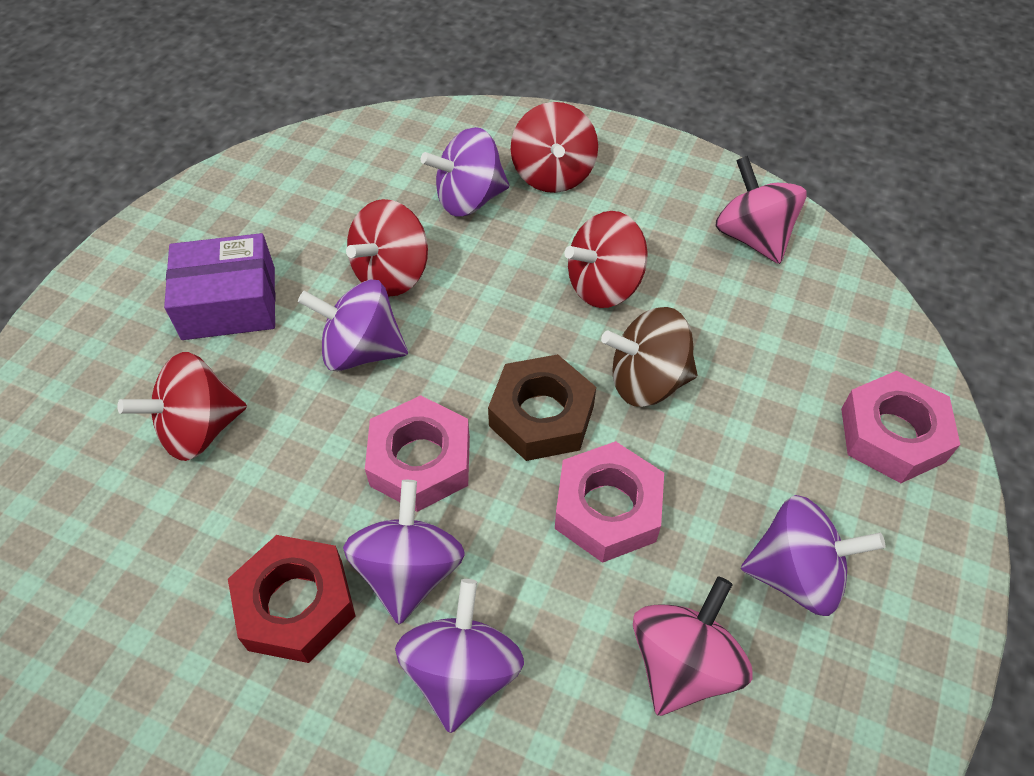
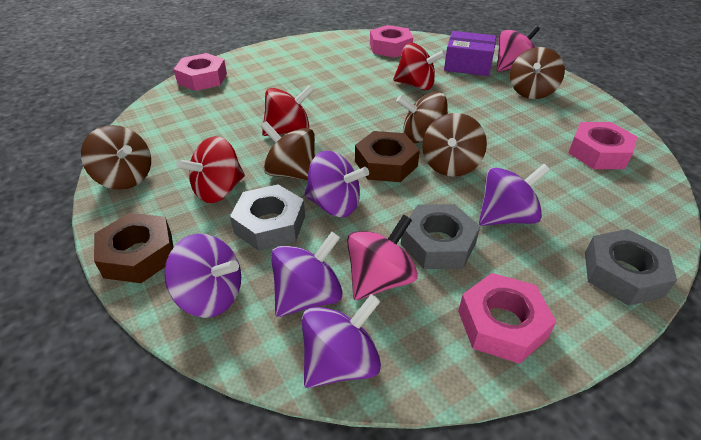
brown nut: 1 -> 2
brown spinning top: 1 -> 5
grey nut: 0 -> 3
pink nut: 3 -> 4
red nut: 1 -> 0
red spinning top: 4 -> 3

